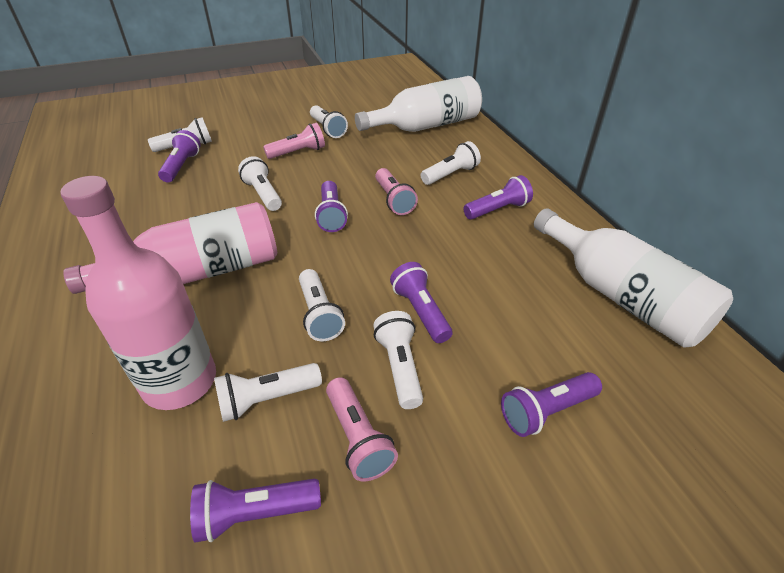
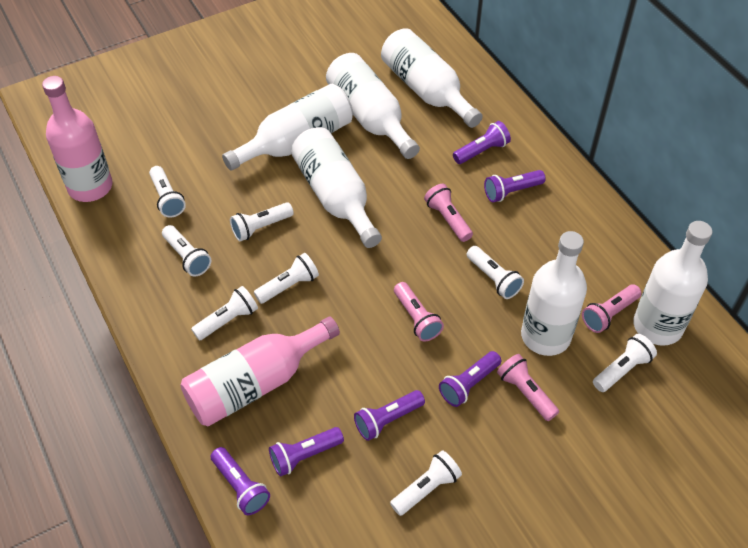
pink flashlight: 3 -> 4
white bottle: 2 -> 6
white flashlight: 7 -> 8

